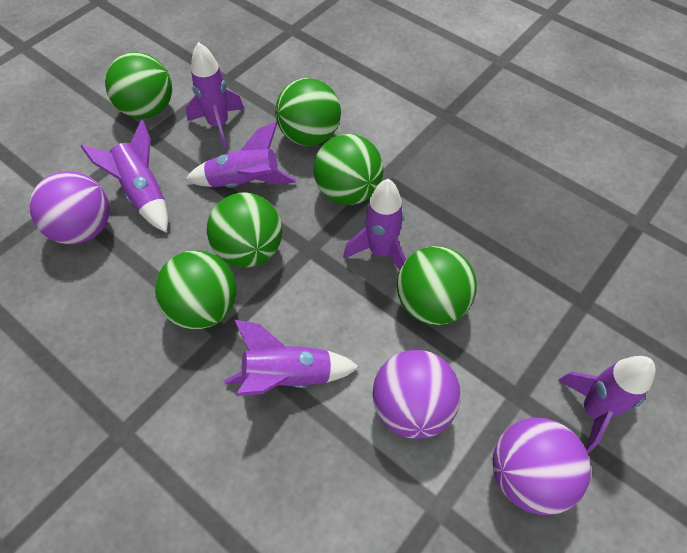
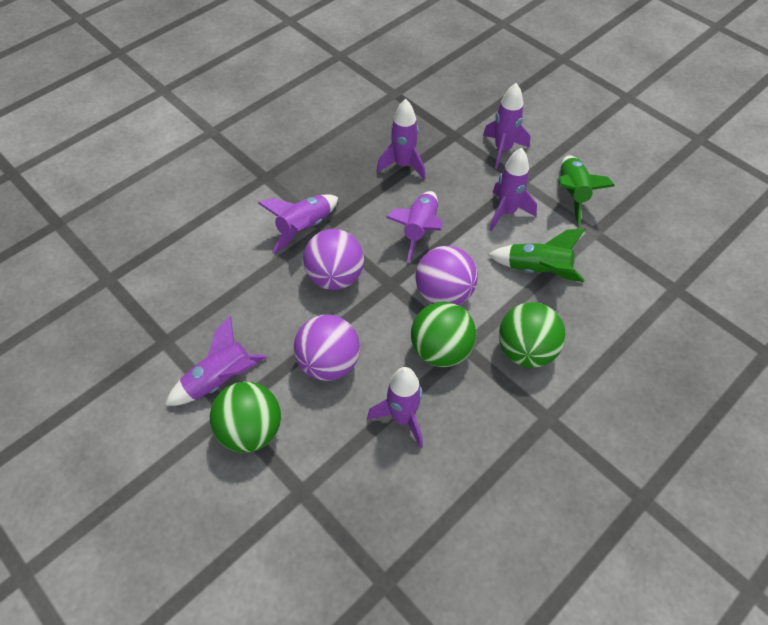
green ball: 6 -> 3
green rocket: 0 -> 2
purple rocket: 6 -> 7

